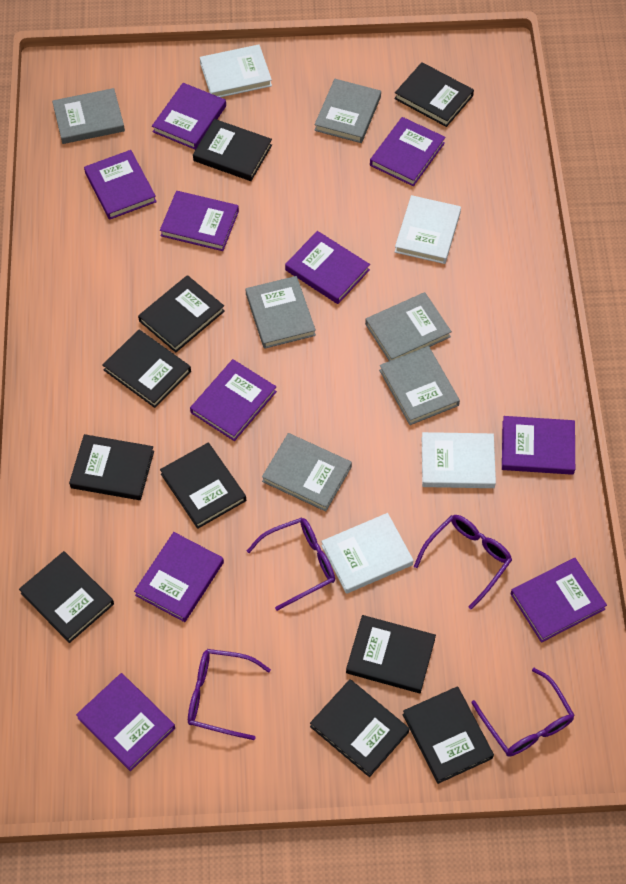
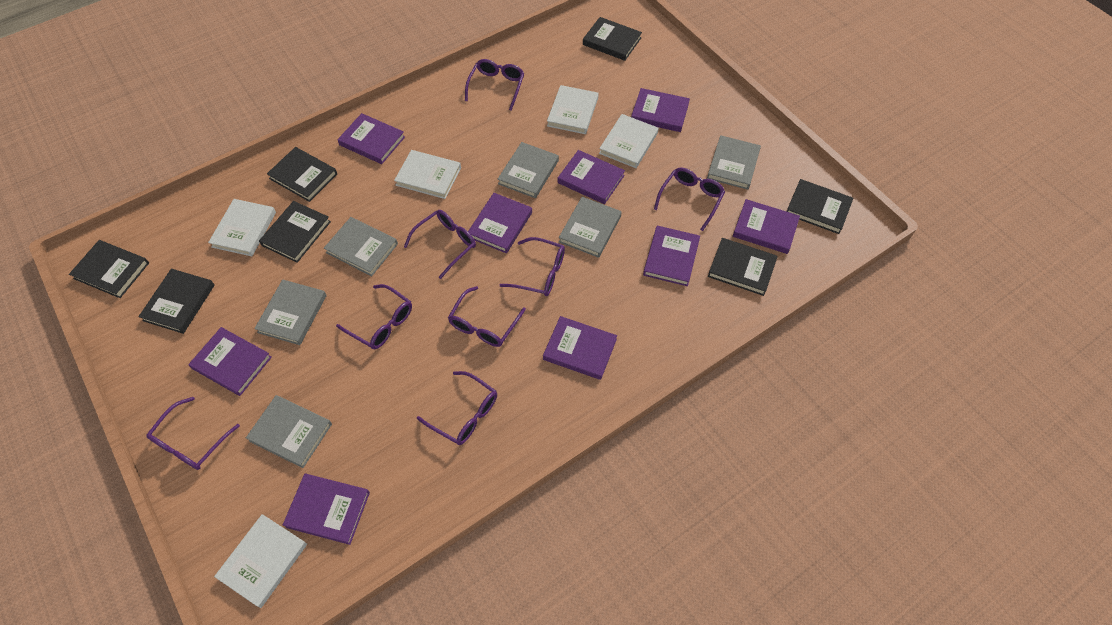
black book: 10 -> 7
purple book: 10 -> 9
purple glasses: 4 -> 8
white book: 4 -> 5

